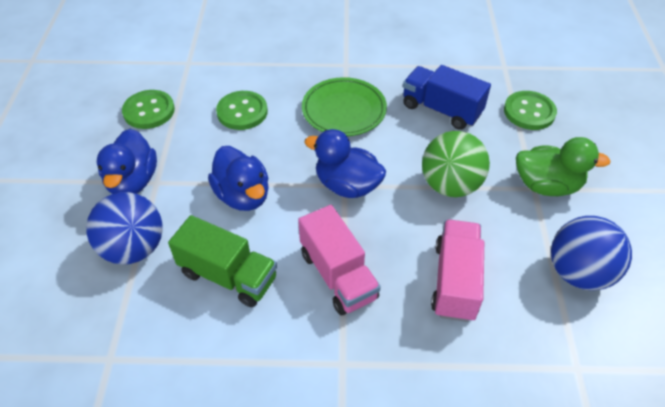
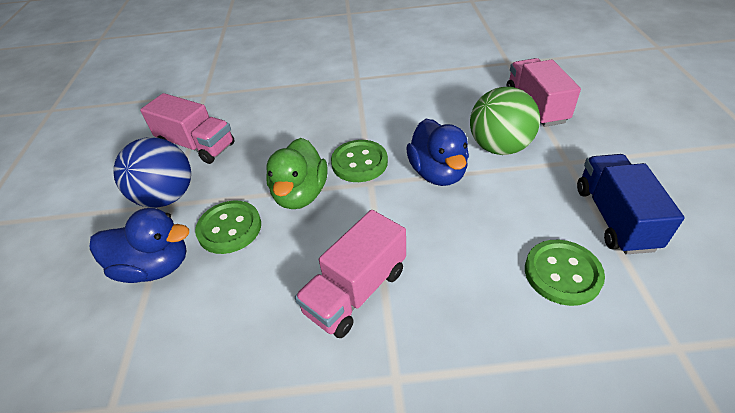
blue ball: 2 -> 1
blue duck: 3 -> 2
green plate: 1 -> 0
green truck: 1 -> 0
pink truck: 2 -> 3

